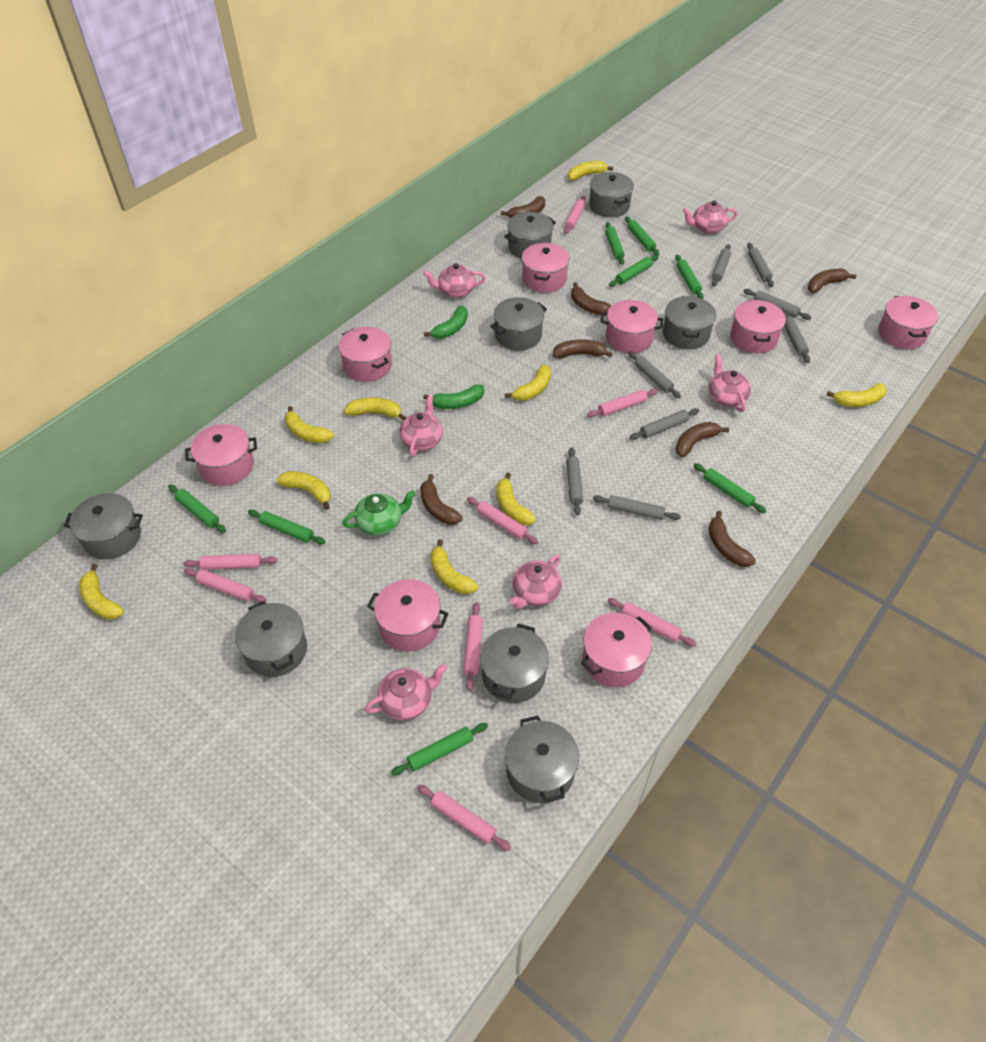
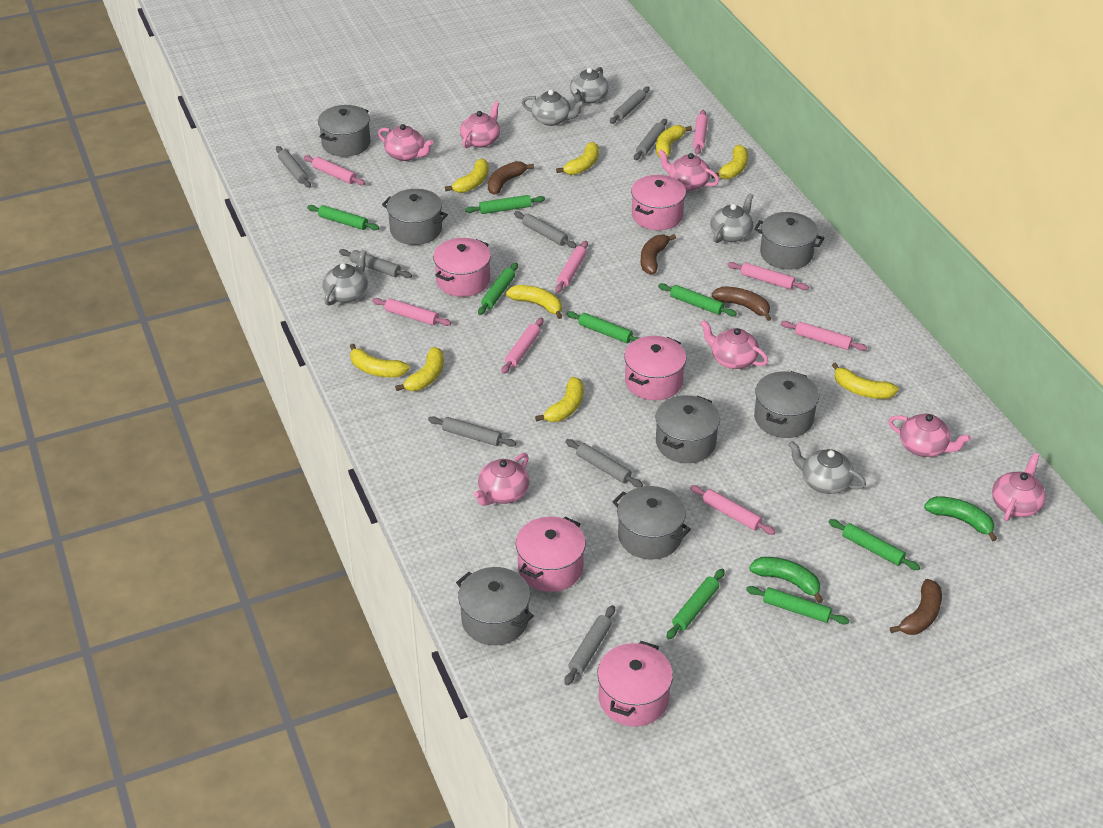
brown banana: 7 -> 4
green teapot: 1 -> 0
grey pot: 8 -> 7
grey teapot: 0 -> 5
pink pot: 8 -> 5
pink teapot: 6 -> 7

